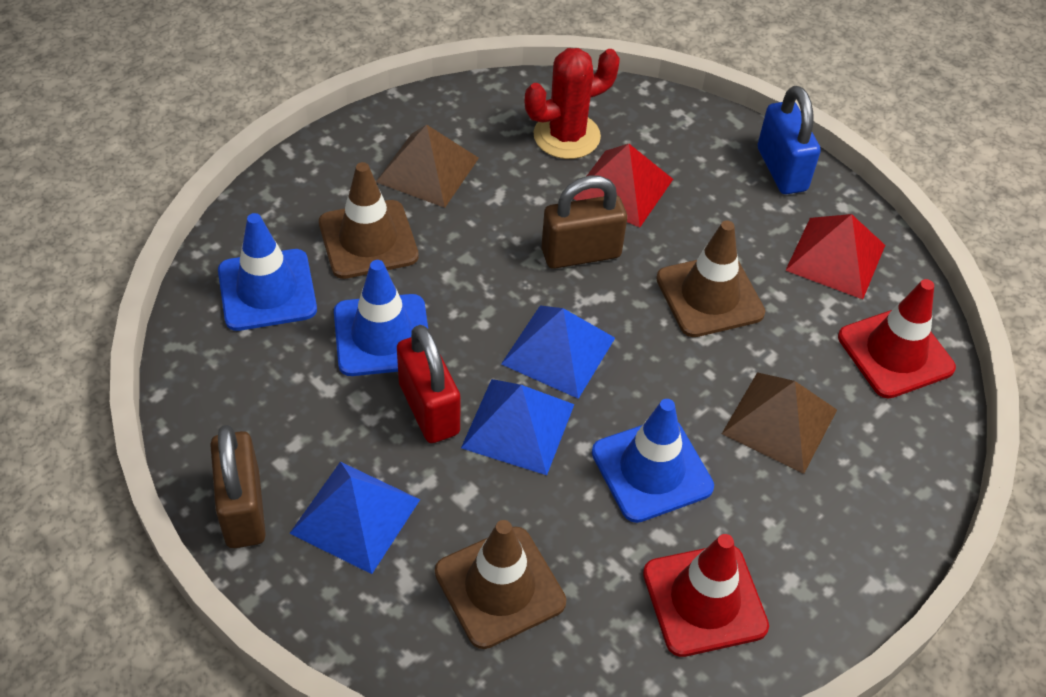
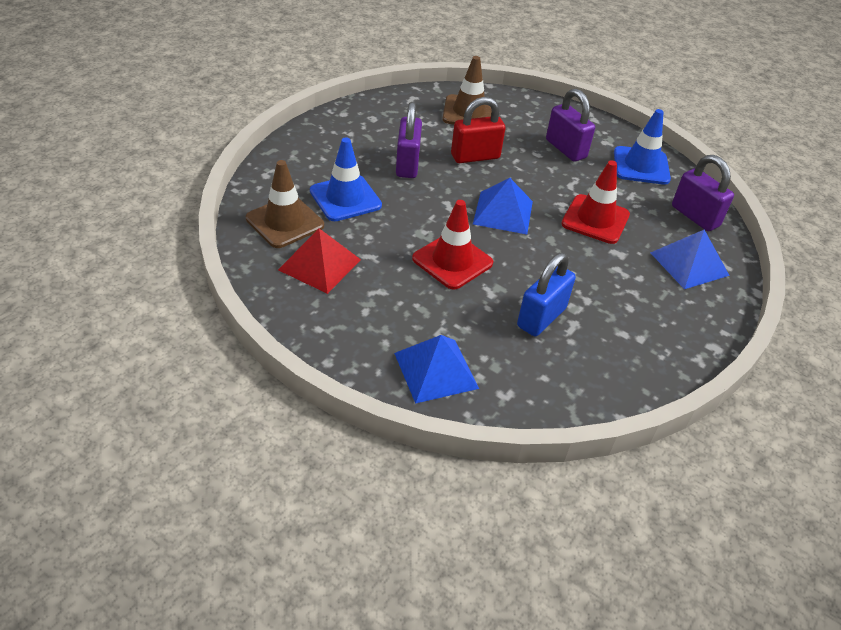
blue traffic cone: 3 -> 2
brown padlock: 2 -> 0
brown pyramid: 2 -> 0
brown traffic cone: 3 -> 2
purple padlock: 0 -> 3
red cactus: 1 -> 0
red pyramid: 2 -> 1

